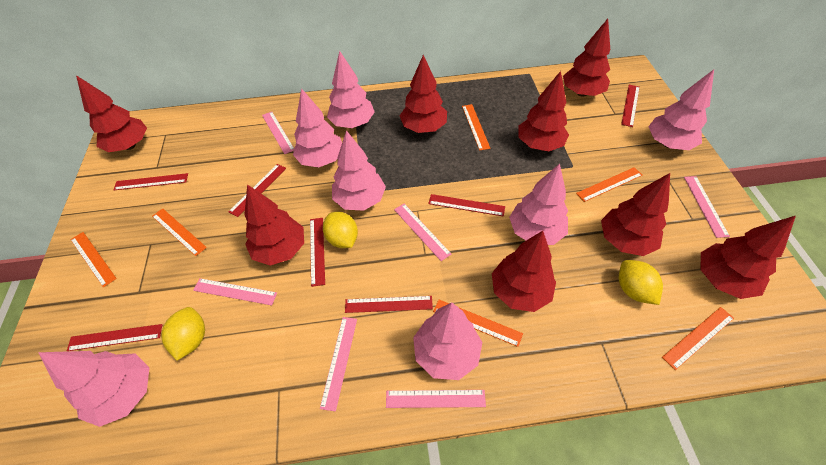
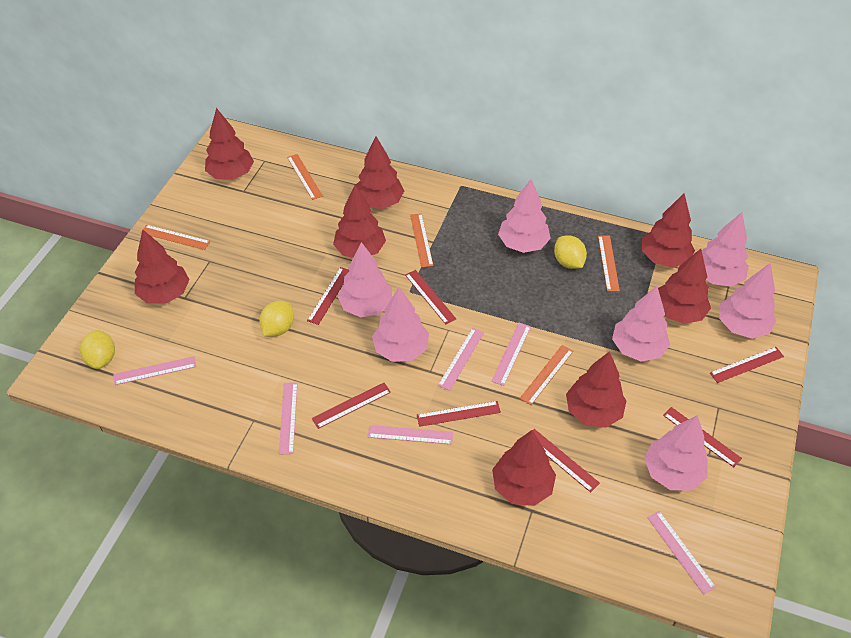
orange ruler: 6 -> 5

